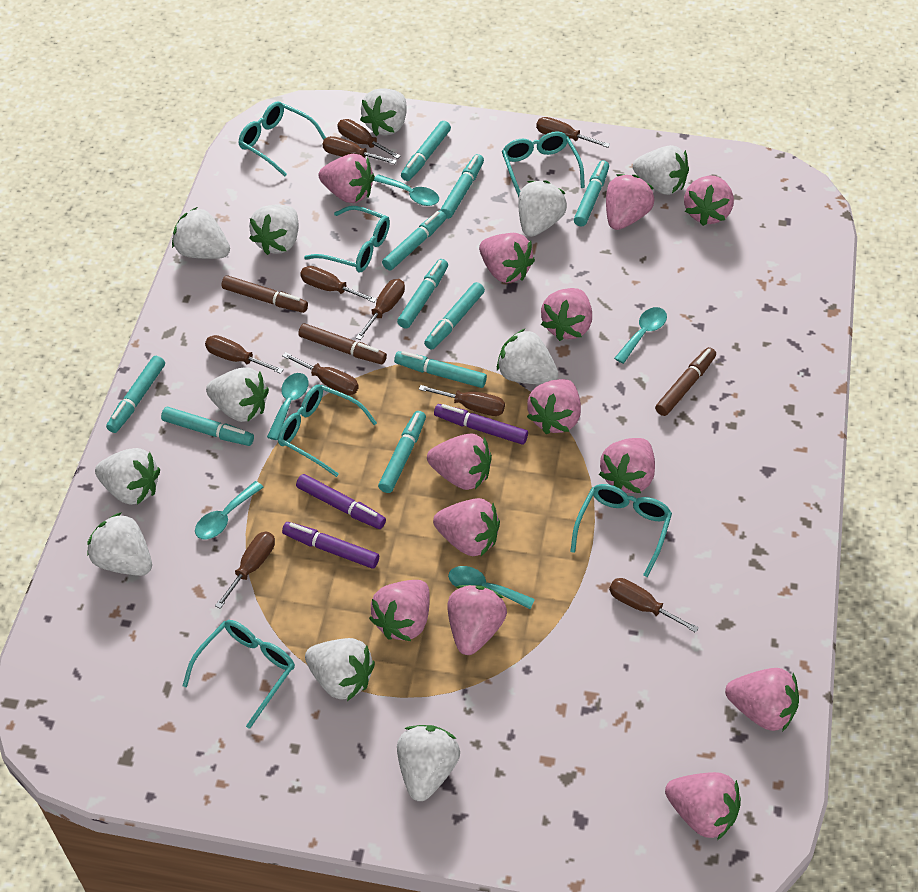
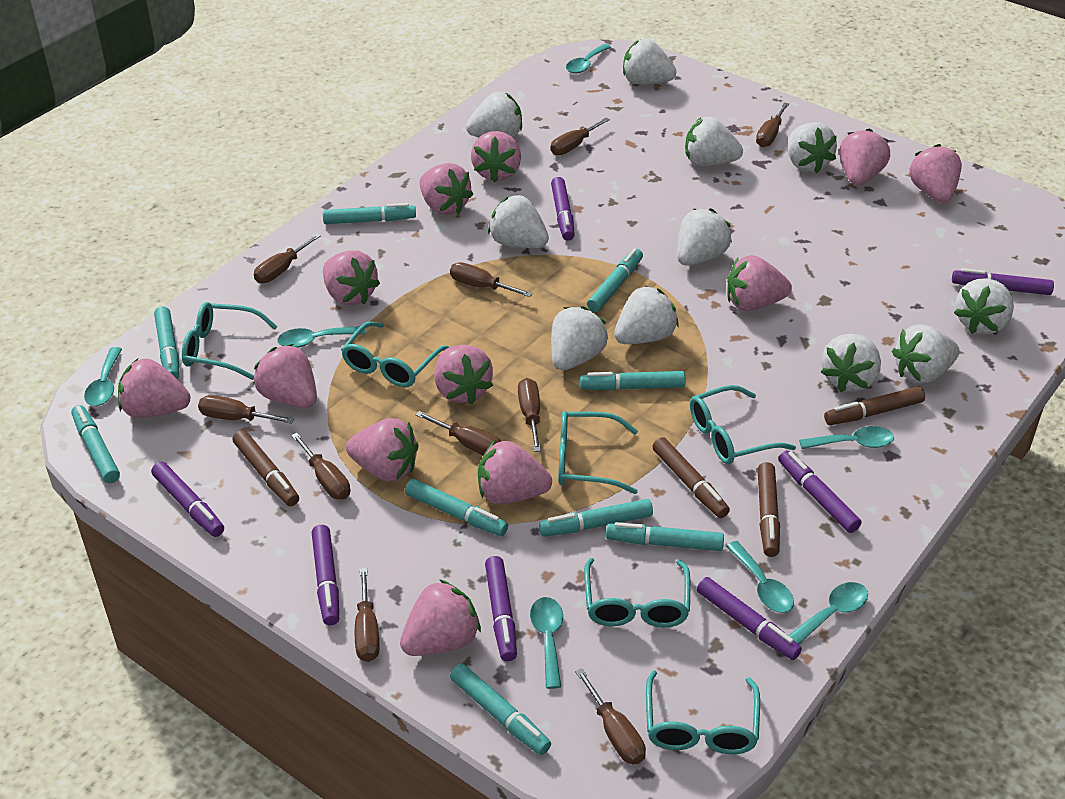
brown marker: 3 -> 4
pink strawberry: 13 -> 12
purple marker: 3 -> 7
turquoise marker: 10 -> 9
turquoise spoon: 5 -> 7

